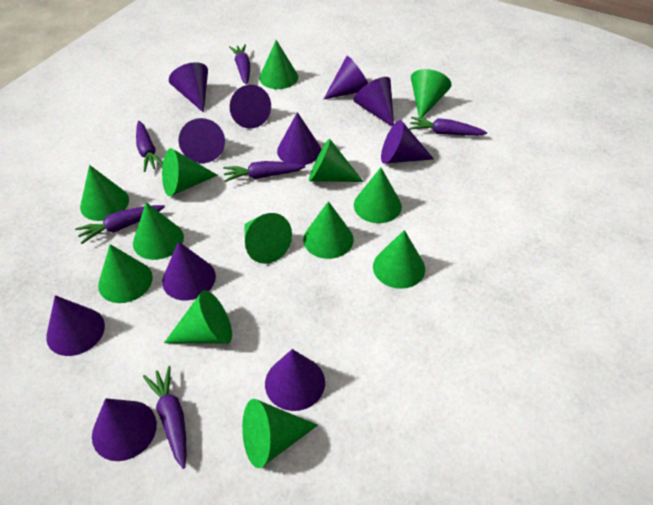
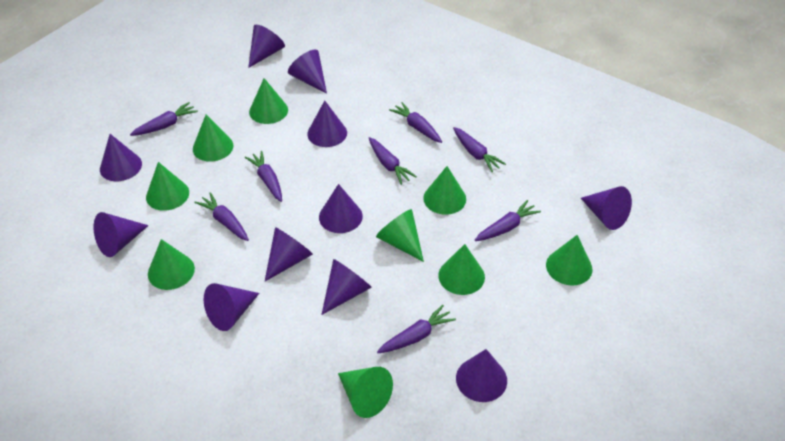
green cone: 13 -> 9
purple carrot: 6 -> 8

